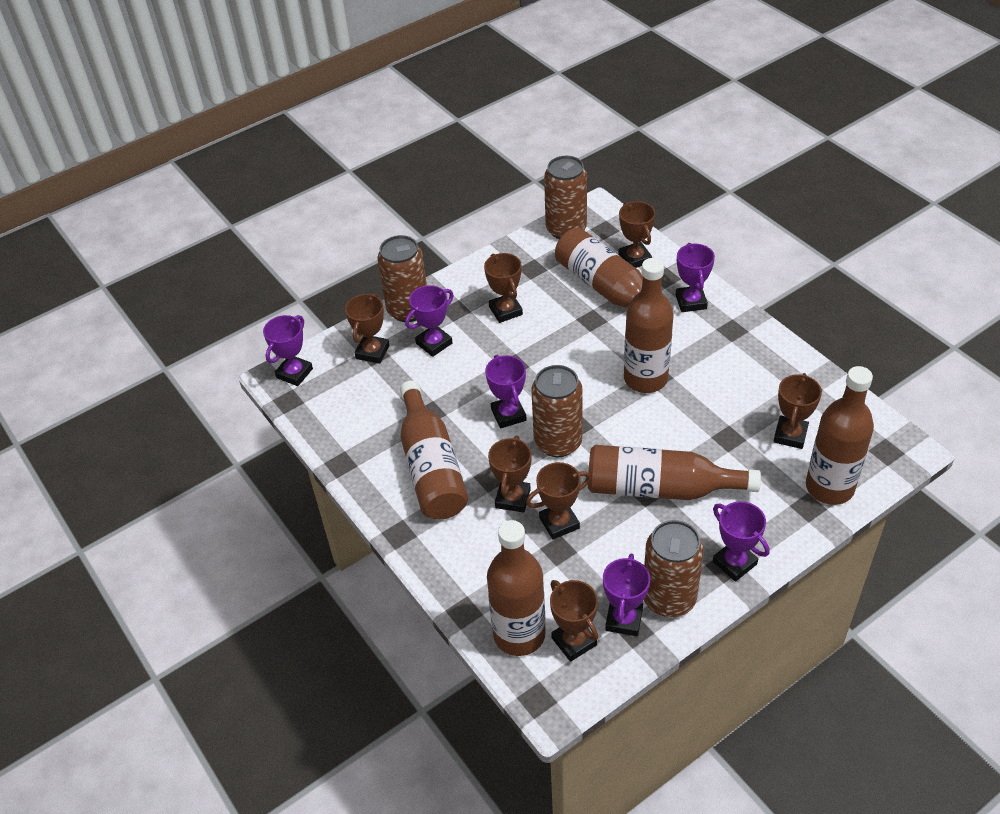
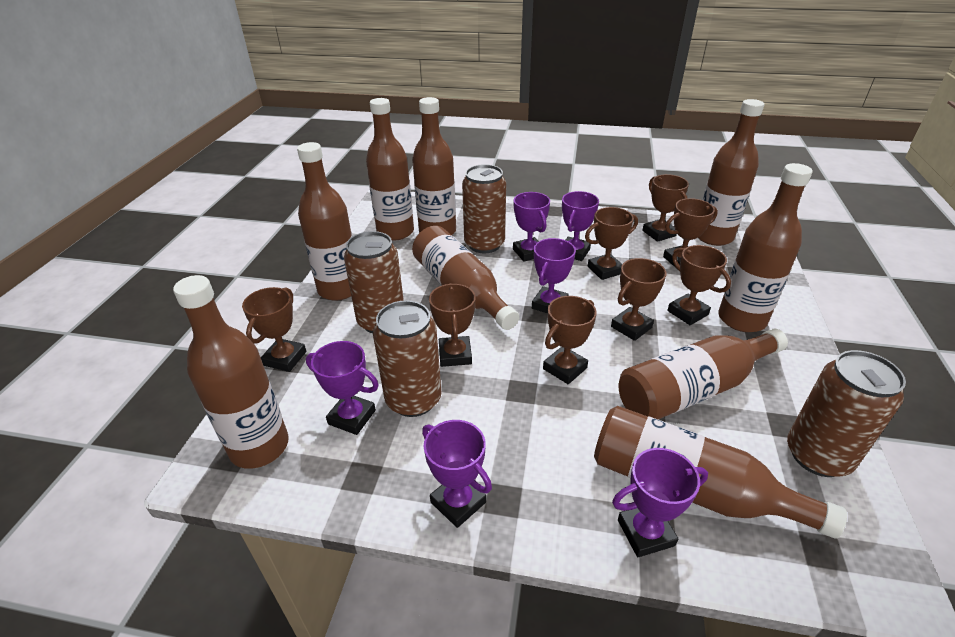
brown bottle: 6 -> 9
brown trophy: 7 -> 8

